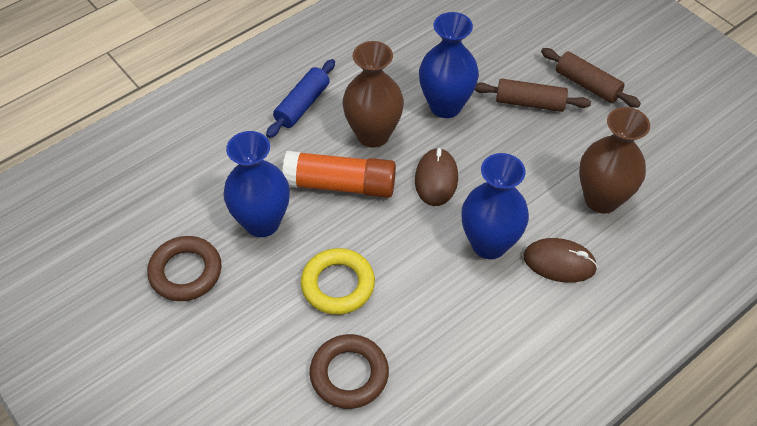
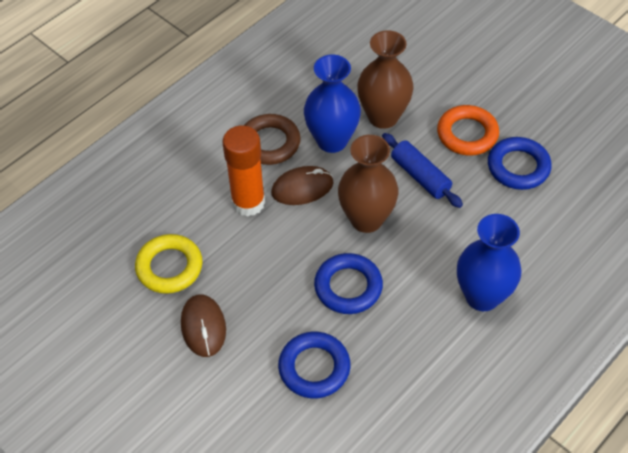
blue ring: 0 -> 3
blue vase: 3 -> 2
brown ring: 2 -> 1
brown rolling pin: 2 -> 0
orange ring: 0 -> 1

